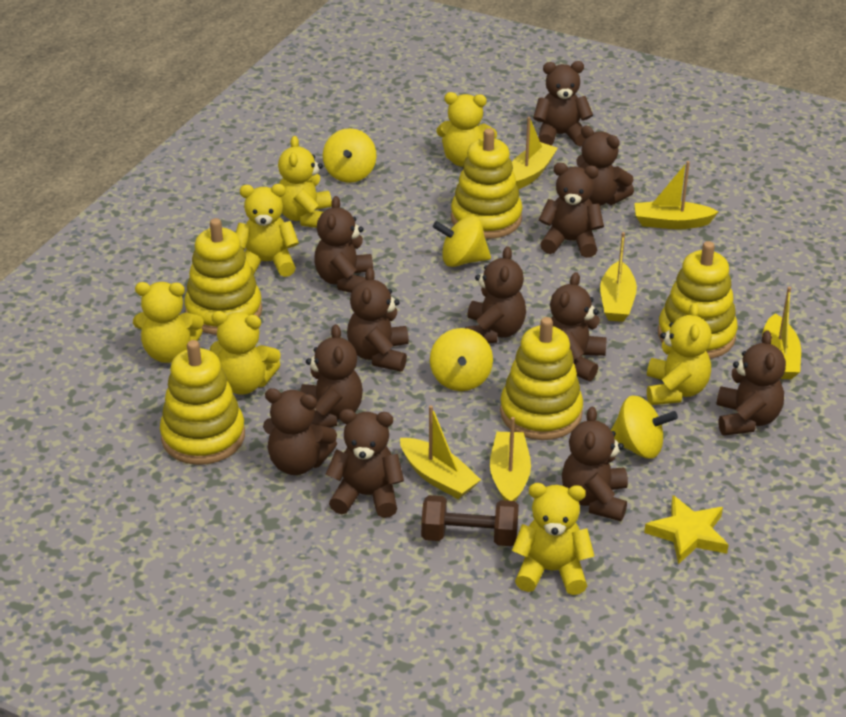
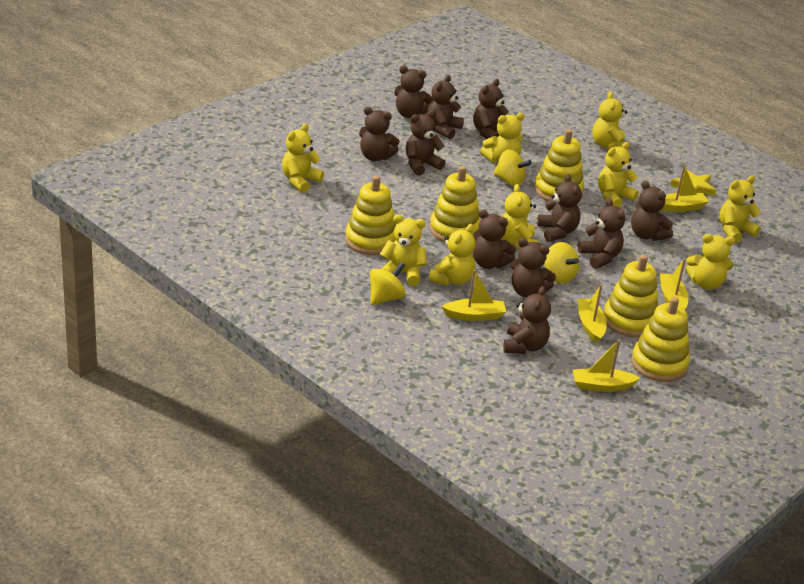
brown dumbbell: 1 -> 0
brown teddy bear: 12 -> 11
yellow boat: 6 -> 5
yellow spinning top: 4 -> 3
yellow teddy bear: 7 -> 9

